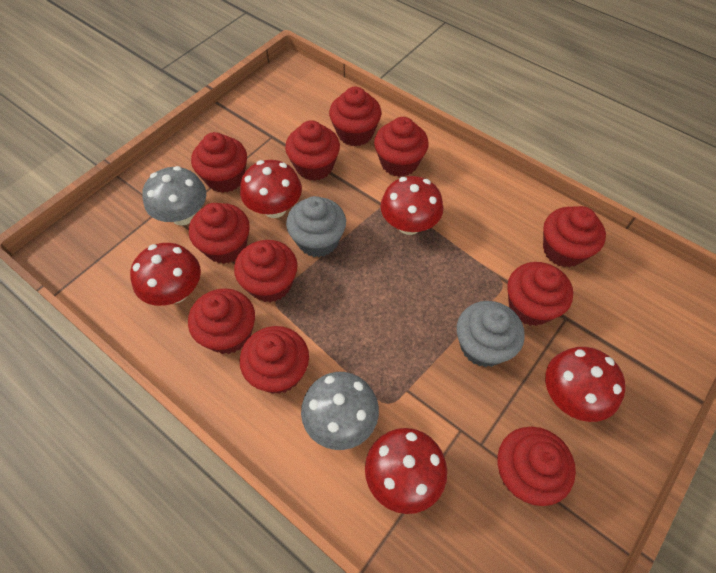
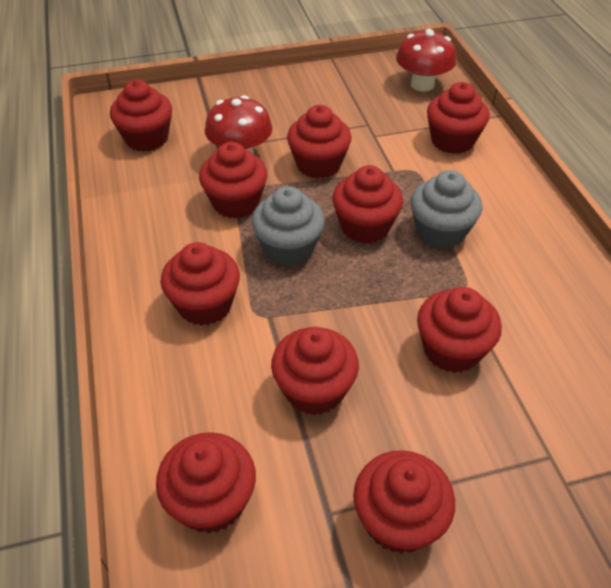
grey mushroom: 2 -> 0
red cupcake: 11 -> 10
red mushroom: 5 -> 2

